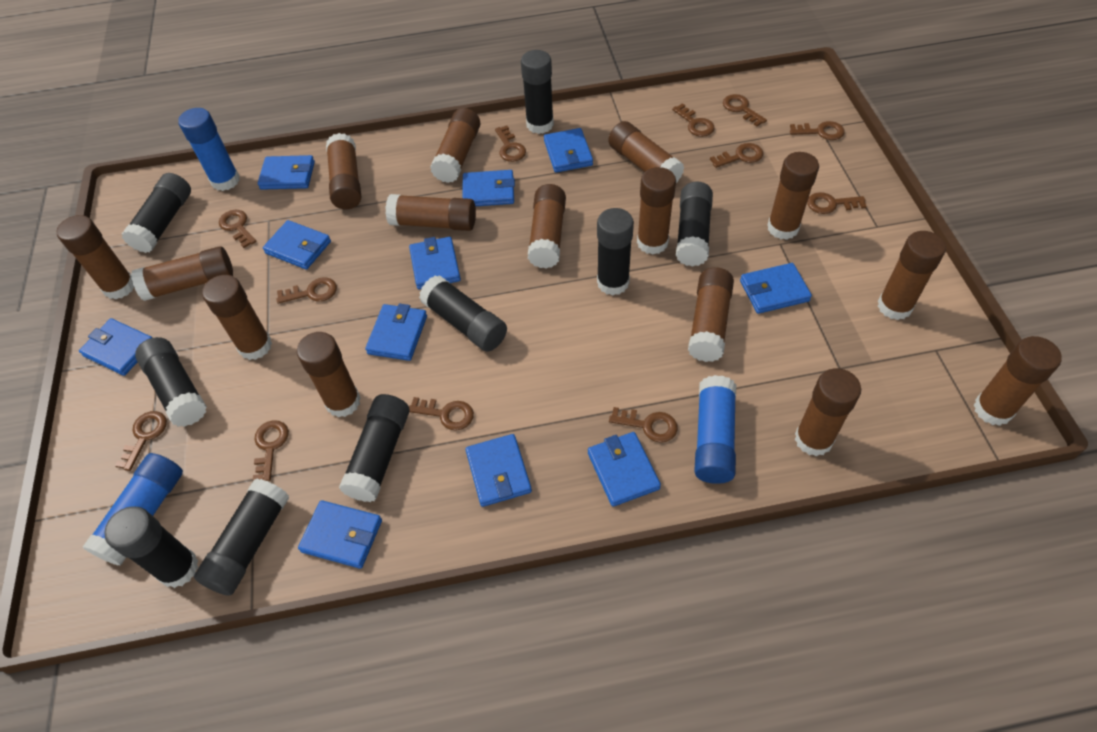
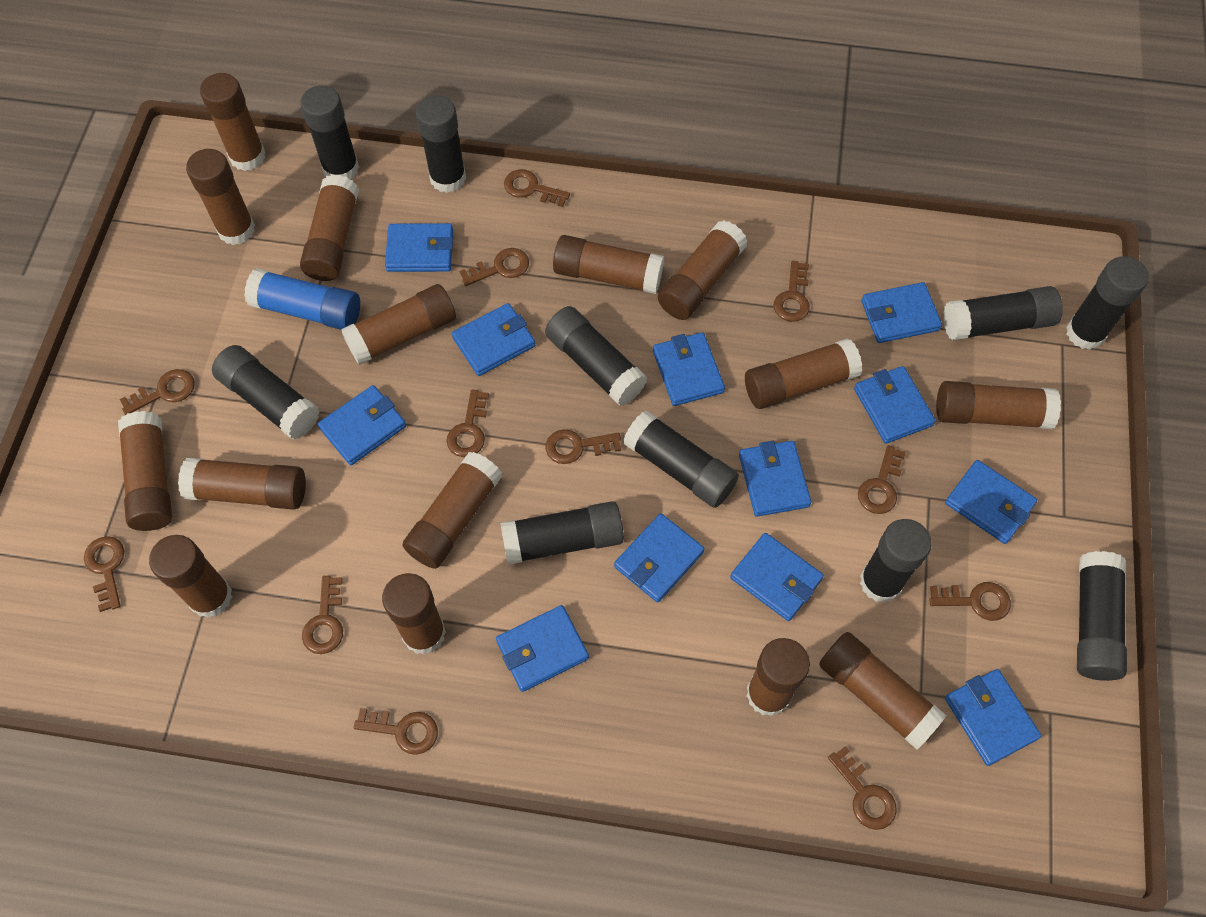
black glue stick: 9 -> 10
blue glue stick: 3 -> 1
blue wallet: 11 -> 12

